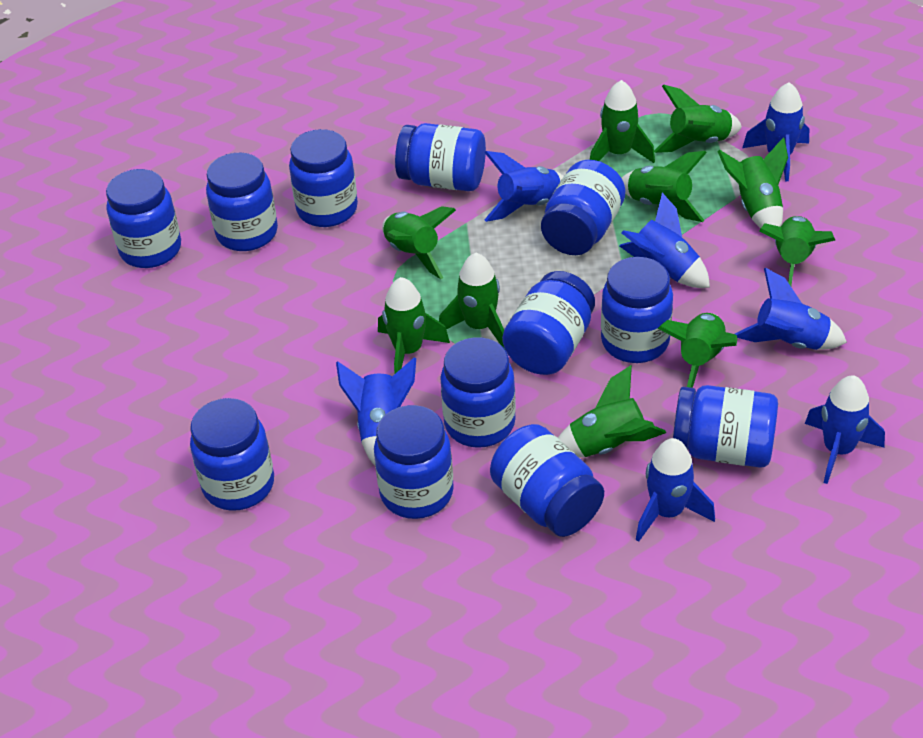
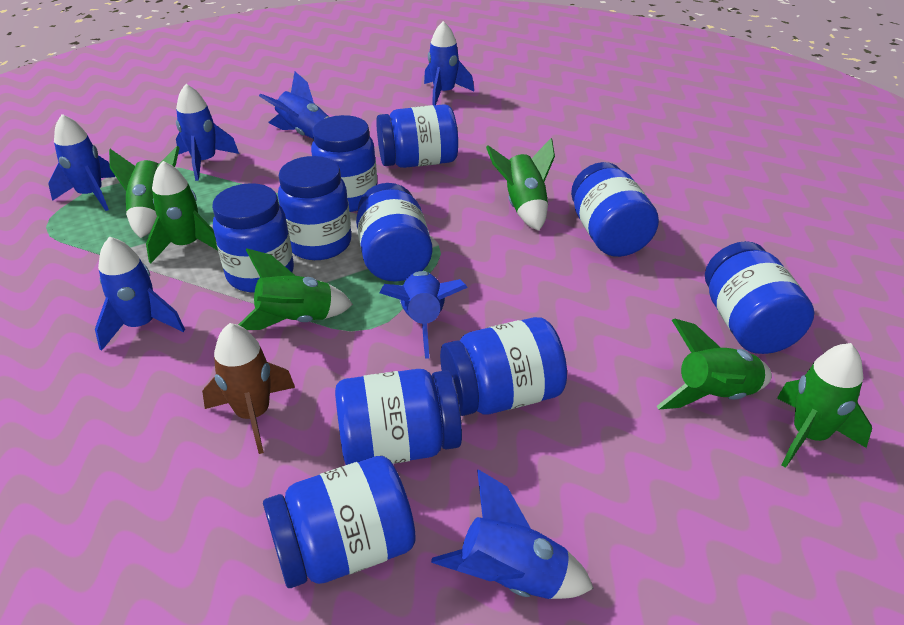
blue jar: 12 -> 10
brown rocket: 0 -> 1
green rocket: 10 -> 6

